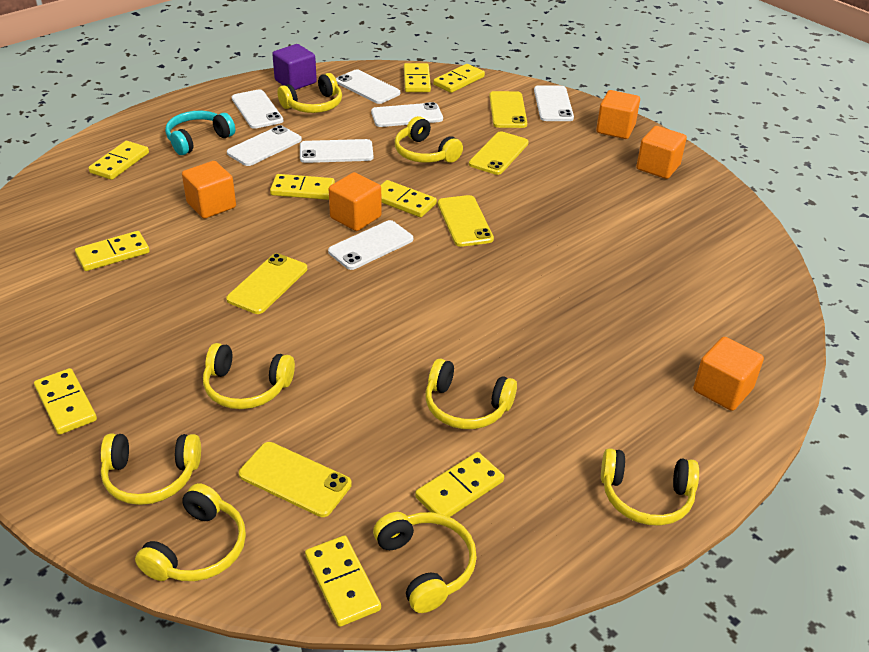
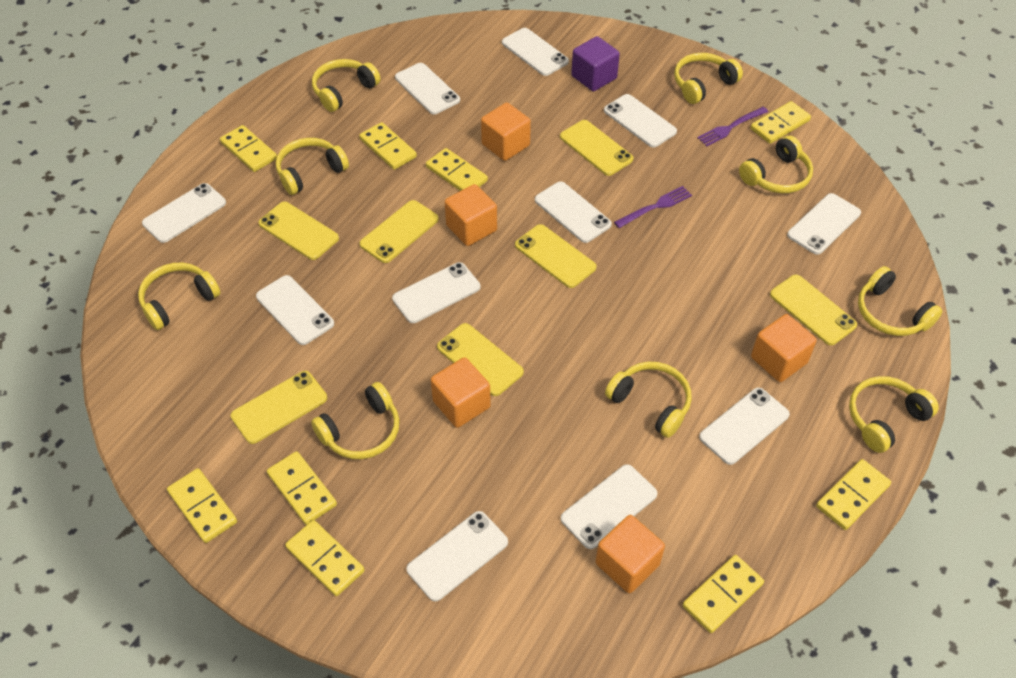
purple fork: 0 -> 2
turquoise headphones: 1 -> 0
white phone: 7 -> 11
yellow headphones: 8 -> 9
yellow phone: 5 -> 7

